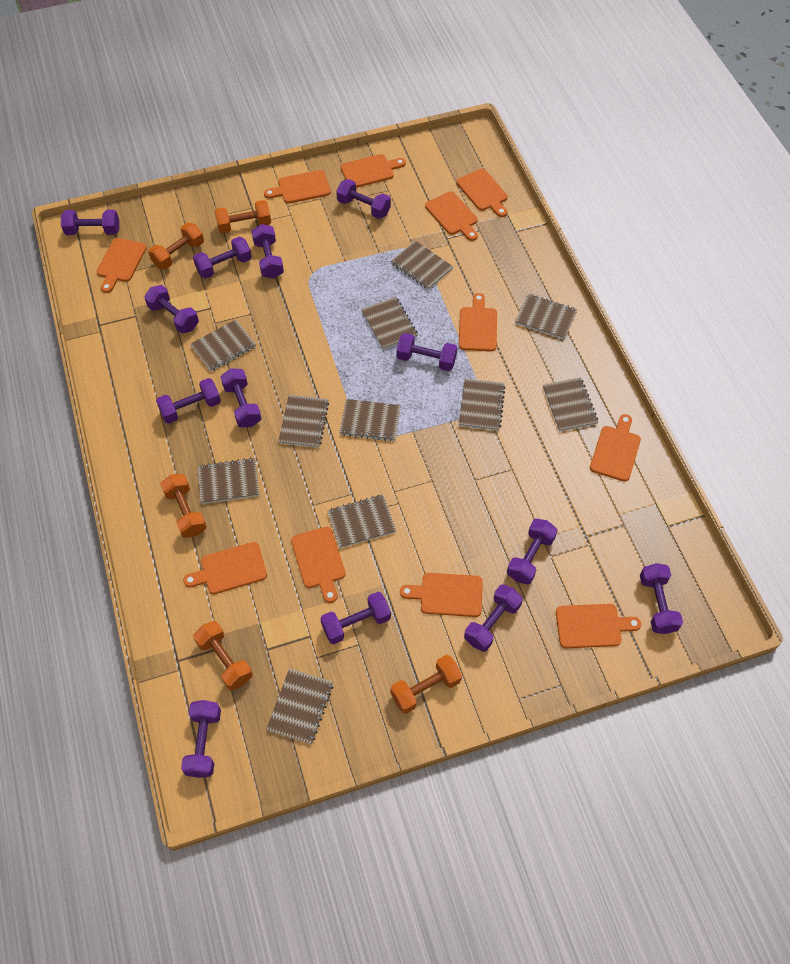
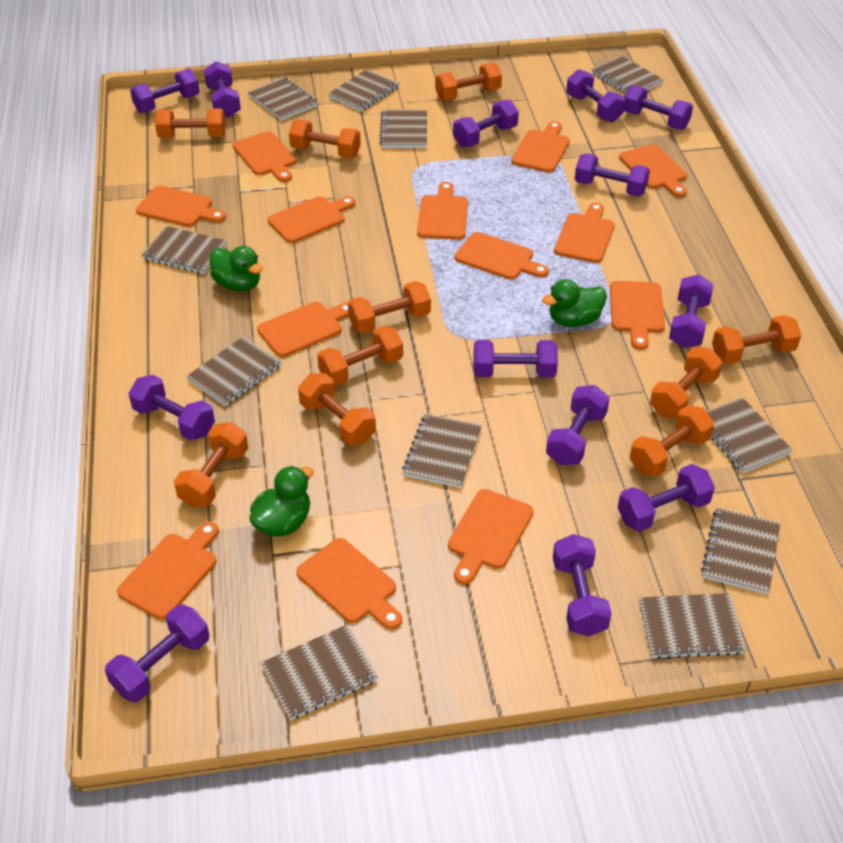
green duck: 0 -> 3
orange cutting board: 11 -> 13
orange dumbbell: 5 -> 10

